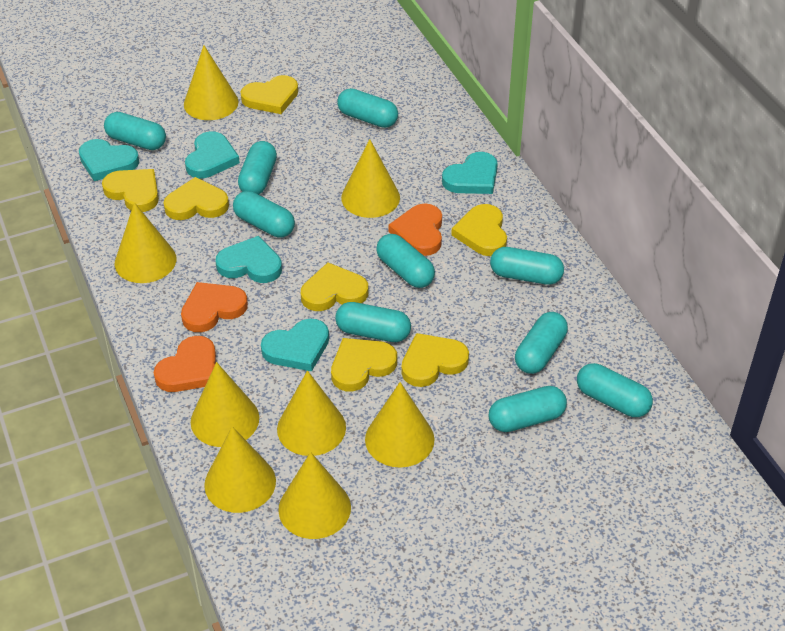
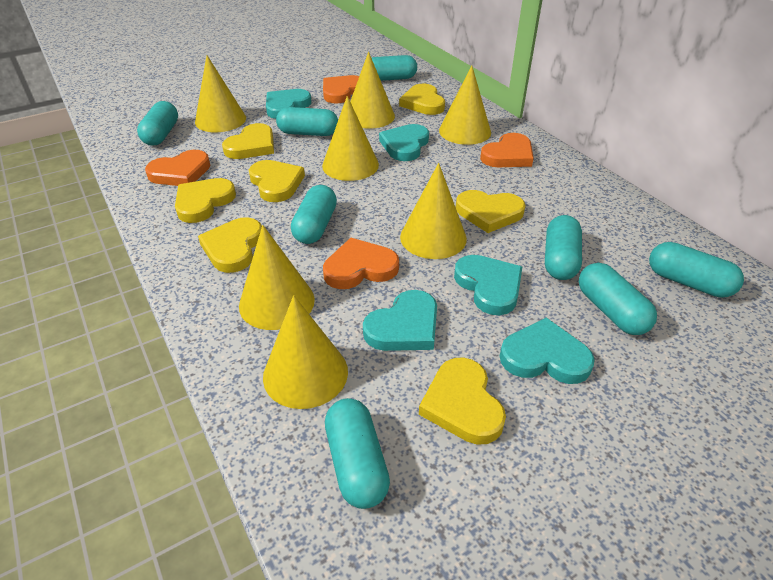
orange heart: 3 -> 4
turquoise capsule: 10 -> 8
yellow cone: 8 -> 7

